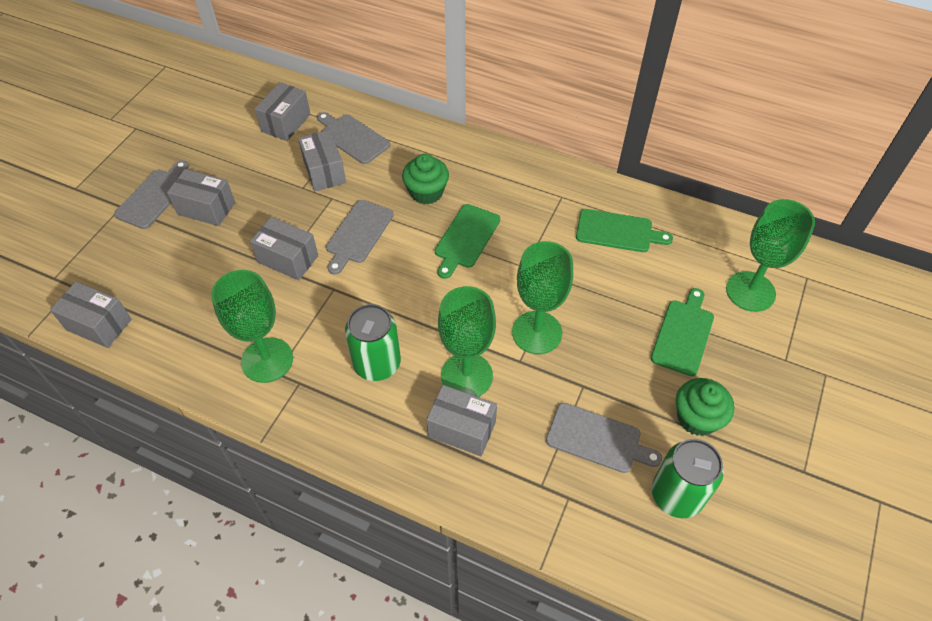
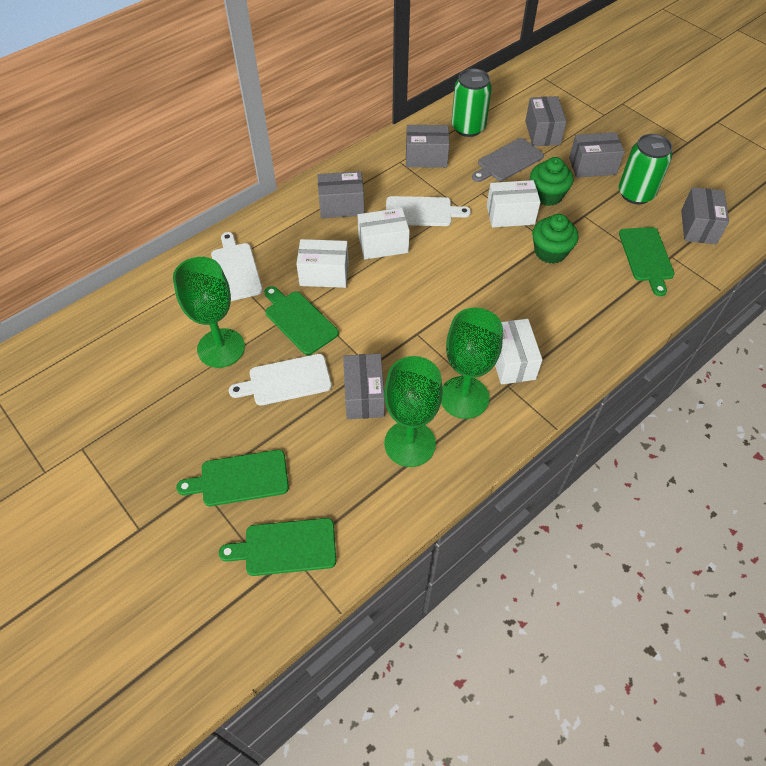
green cutting board: 3 -> 4
green goblet: 4 -> 3
grey cutting board: 4 -> 1
white box: 0 -> 4
white cutting board: 0 -> 3

